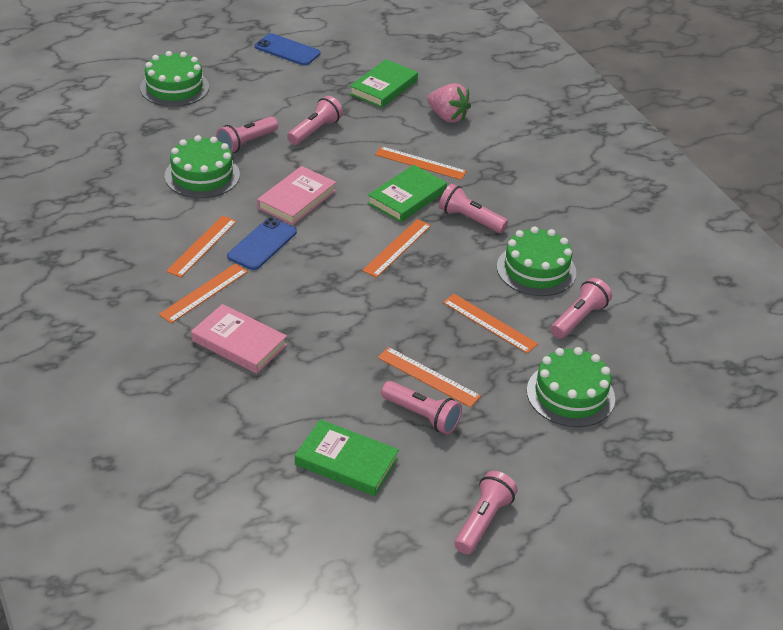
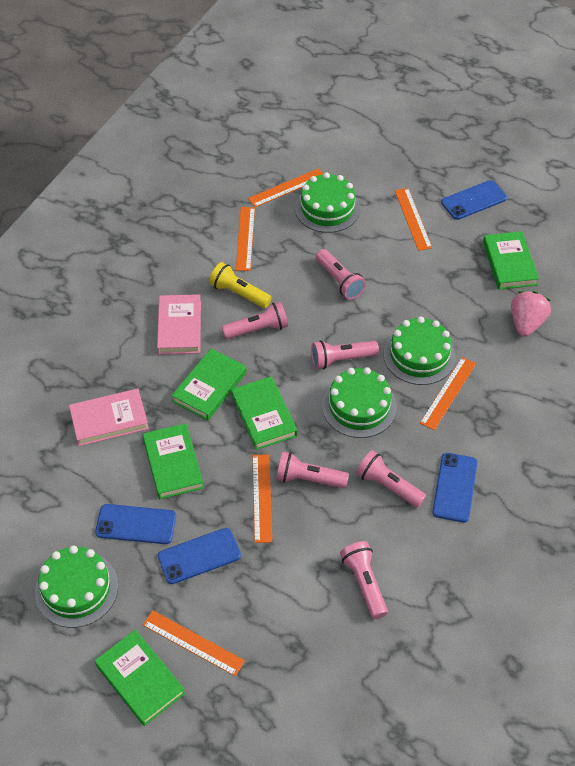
blue phone: 2 -> 4
green book: 3 -> 5
yellow flashlight: 0 -> 1

